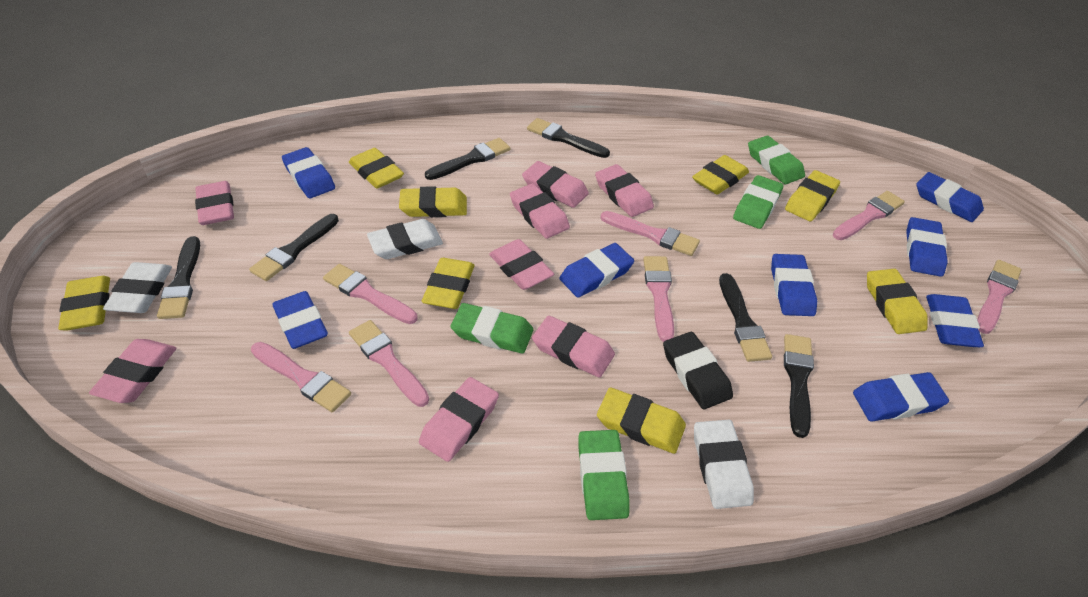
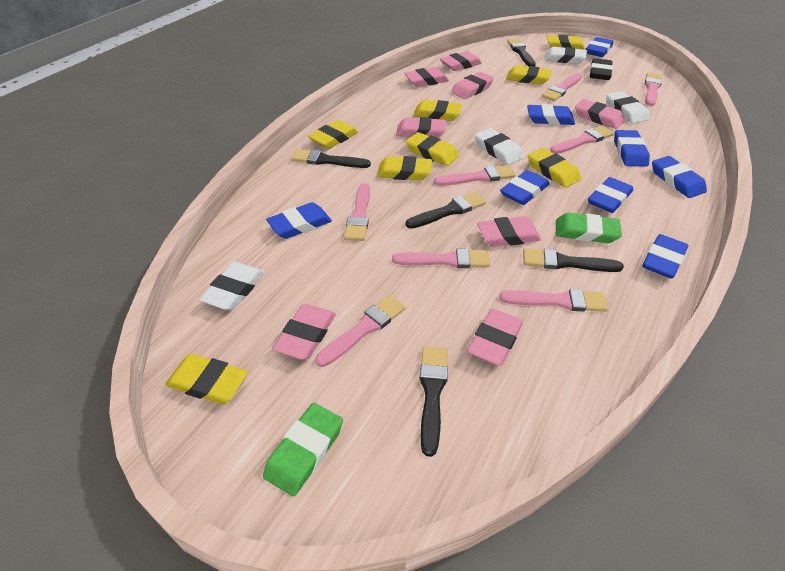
black brush: 6 -> 5
green eraser: 4 -> 2
pink brush: 7 -> 8
white eraser: 3 -> 4

